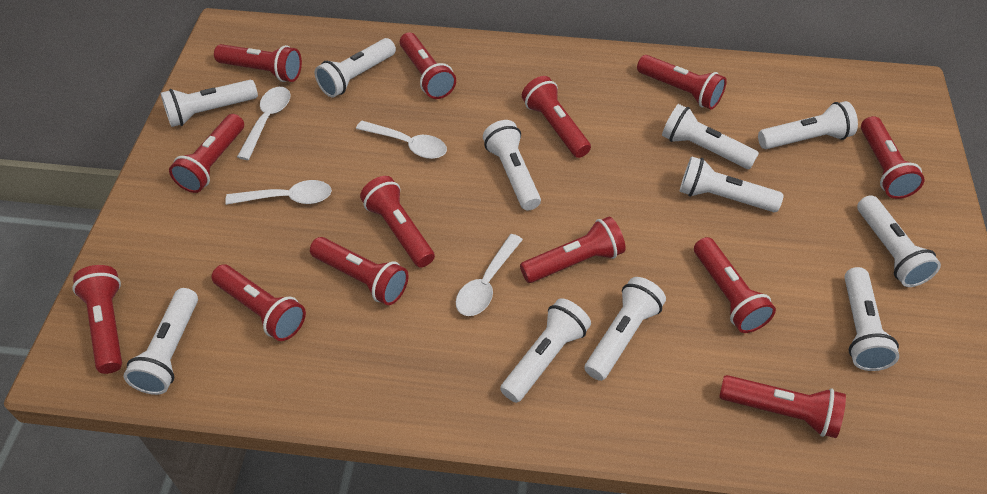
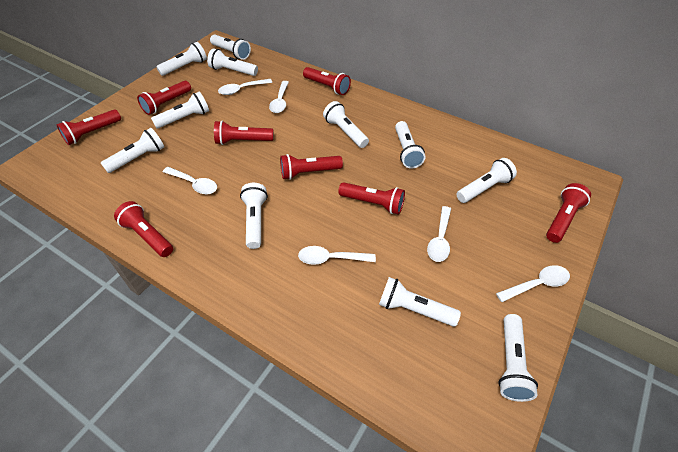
red flashlight: 13 -> 8
white spoon: 4 -> 6

